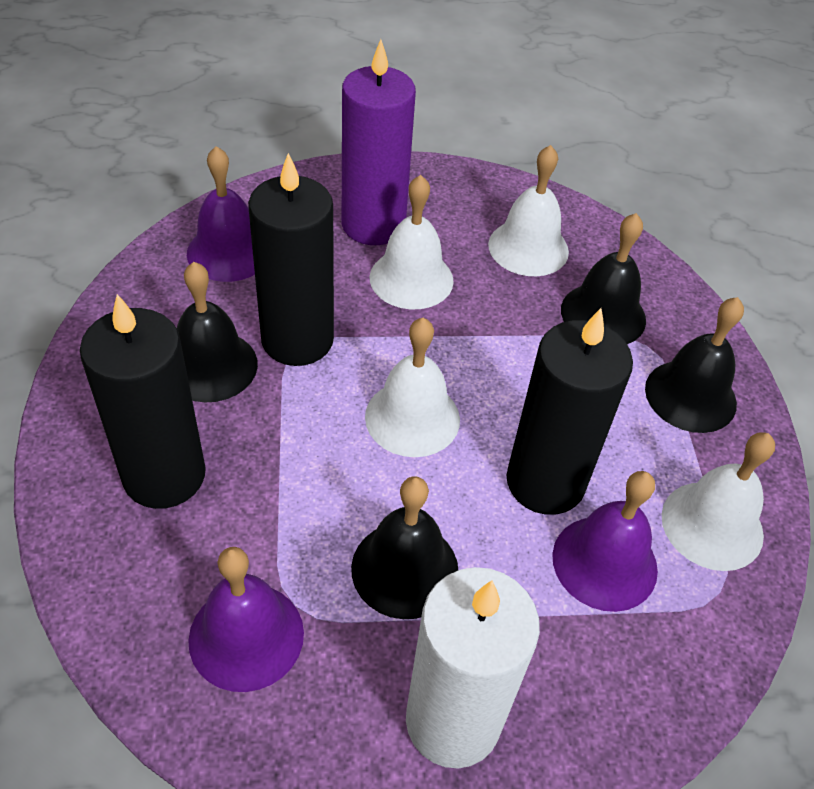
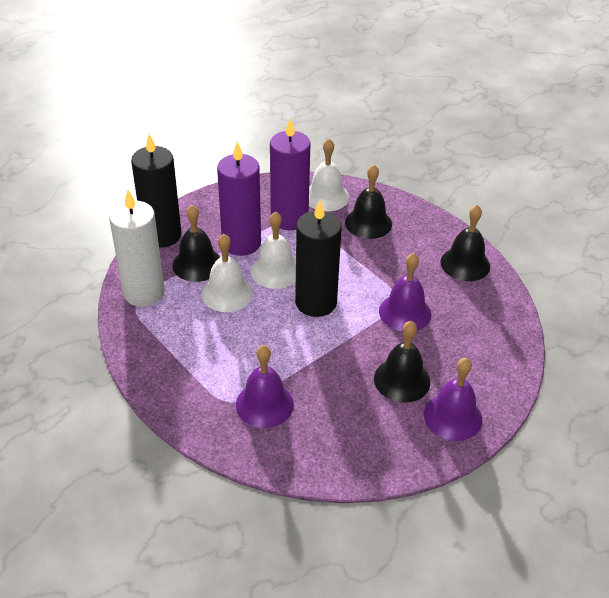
black candle: 3 -> 2
purple candle: 1 -> 2
white bell: 4 -> 3

